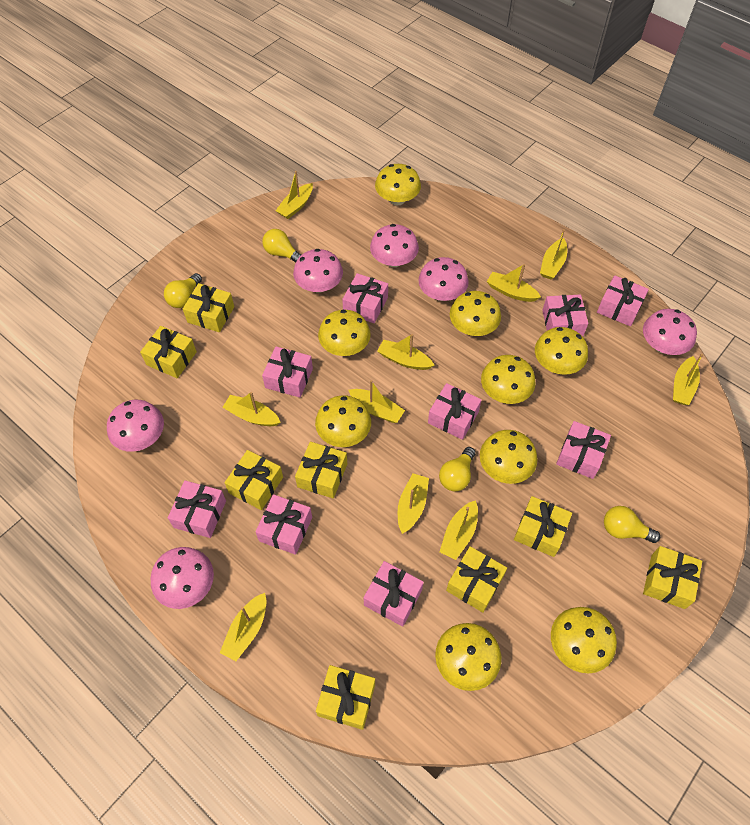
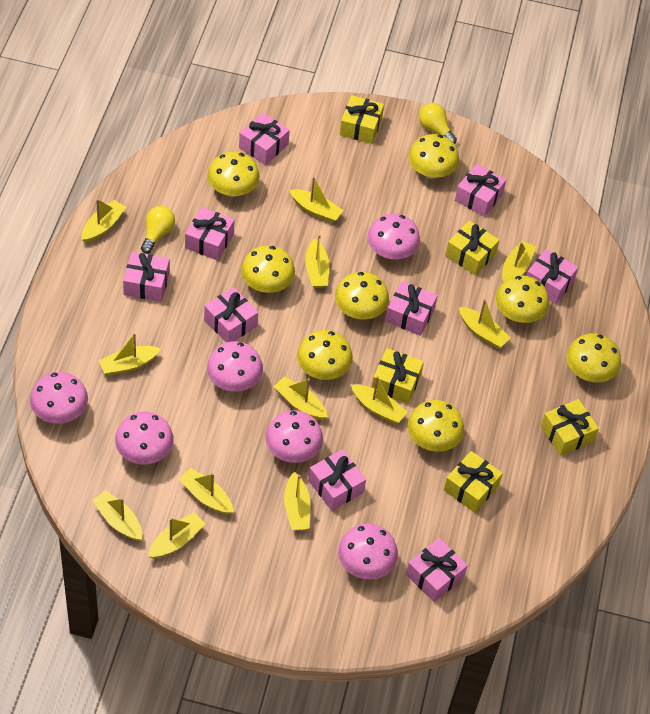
yellow boat: 10 -> 12
yellow gift: 8 -> 5
yellow light bulb: 4 -> 2
yellow mushroom: 9 -> 8

